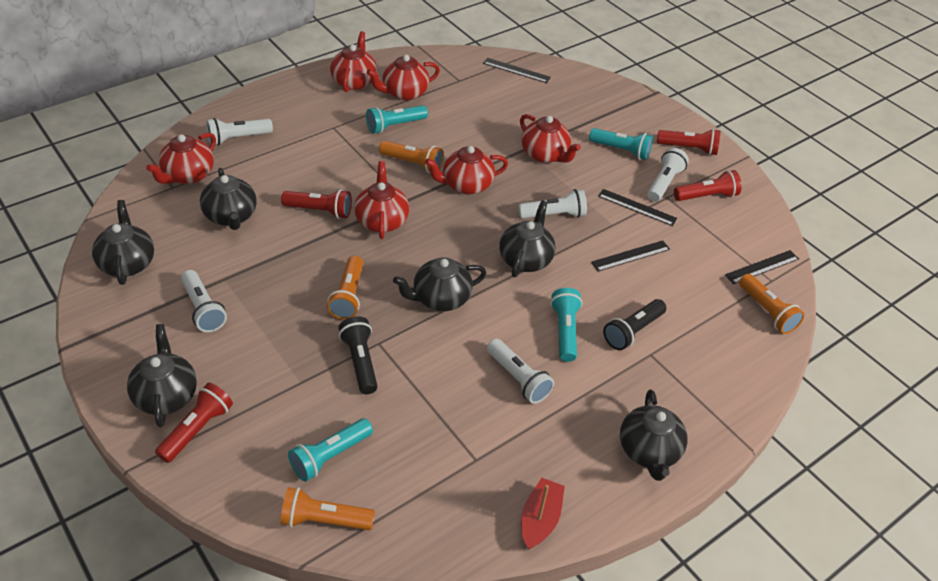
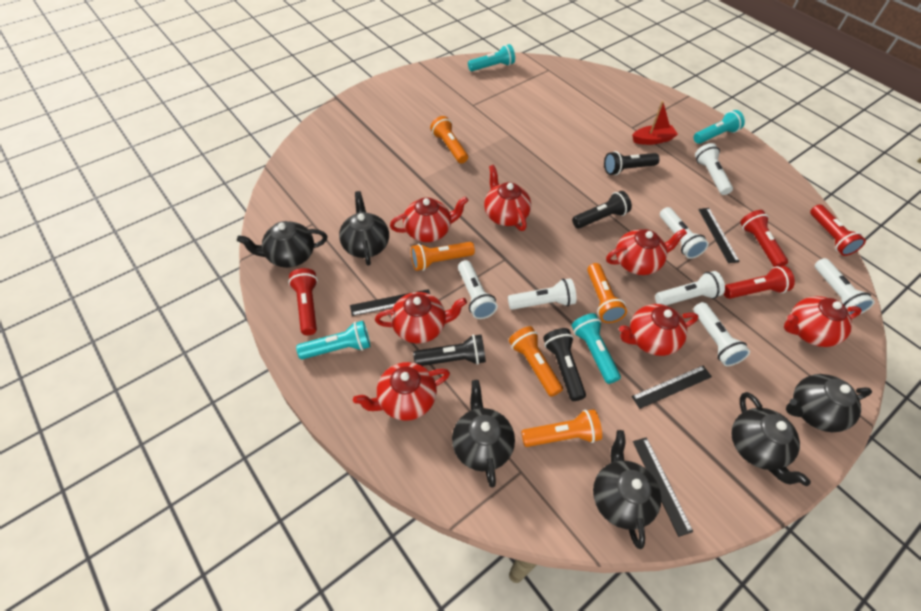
black flashlight: 2 -> 4
orange flashlight: 4 -> 5
red teapot: 6 -> 7
white flashlight: 5 -> 7

